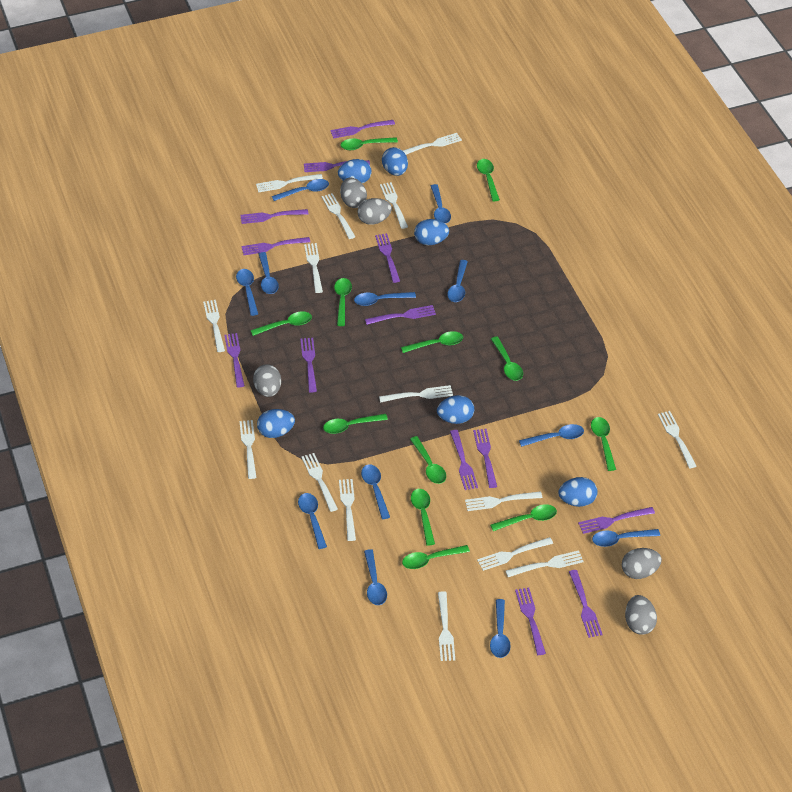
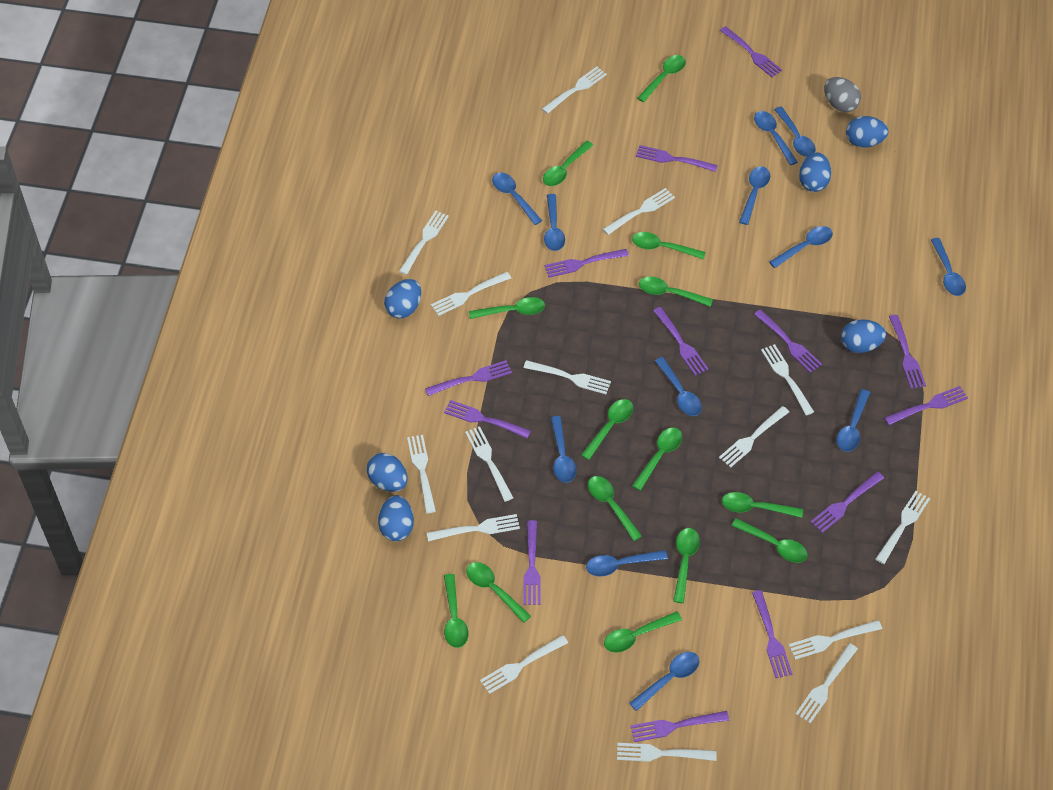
green spoon: 12 -> 14
grey egg: 5 -> 1

